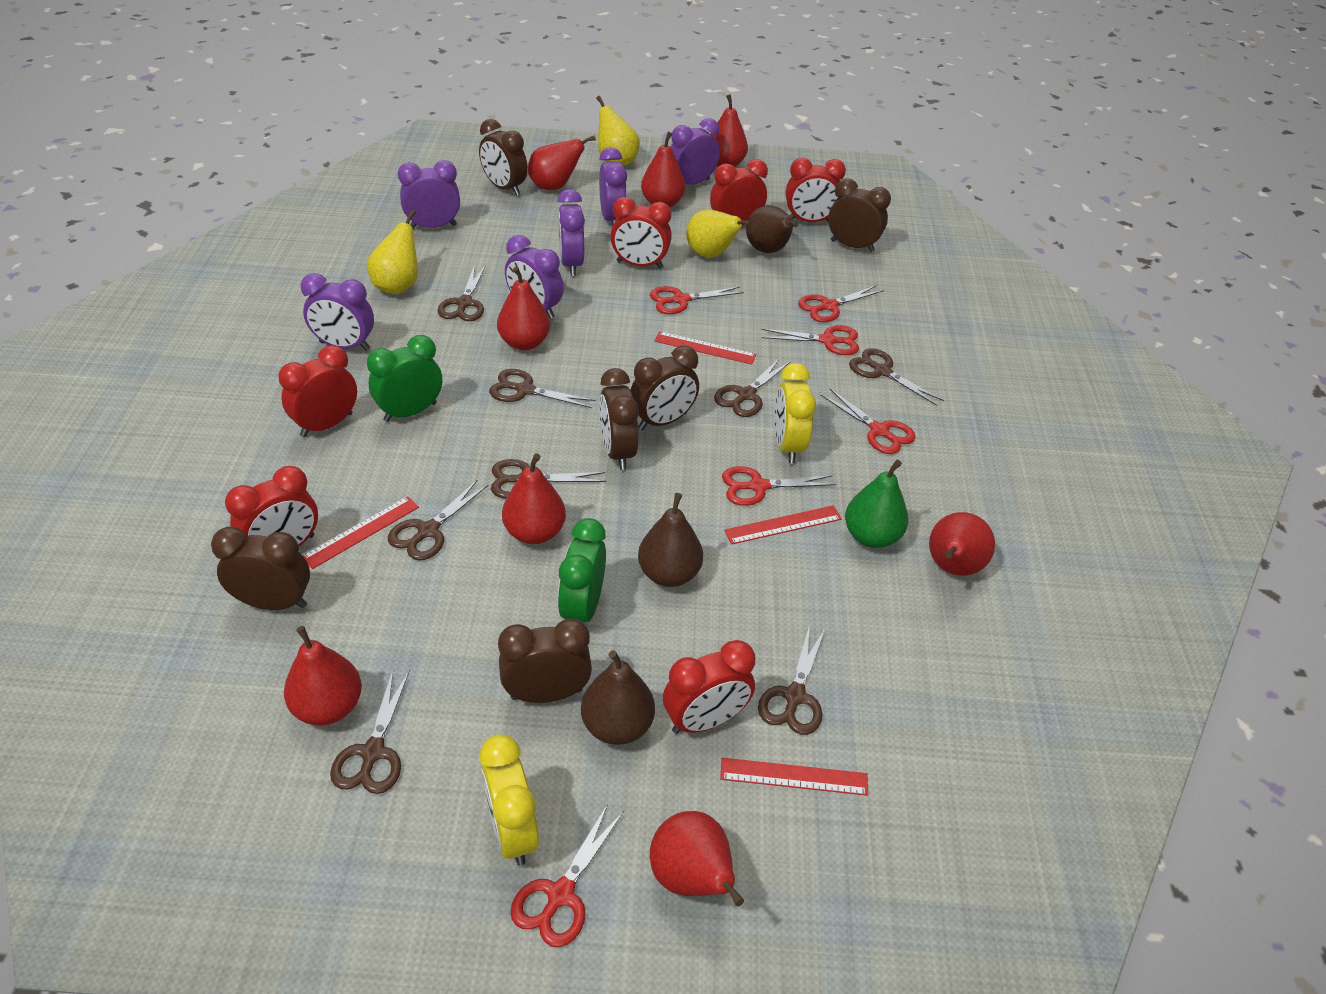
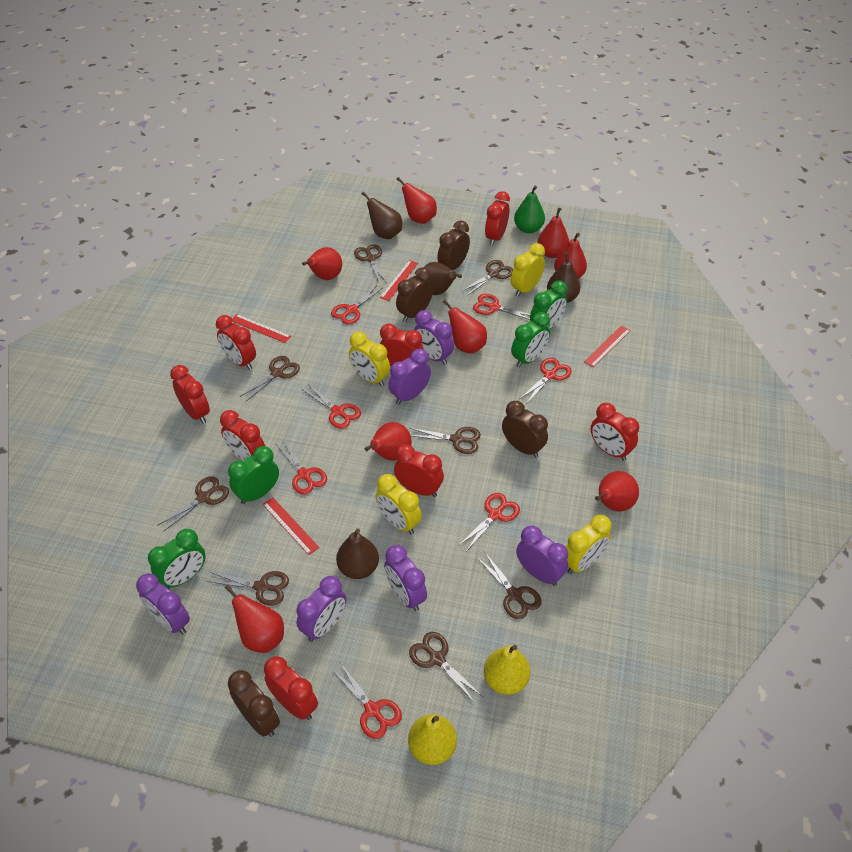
brown clock: 6 -> 4
brown pear: 3 -> 4
green clock: 2 -> 4
red clock: 6 -> 8
red scissors: 6 -> 7
yellow clock: 2 -> 4
yellow pear: 3 -> 2

